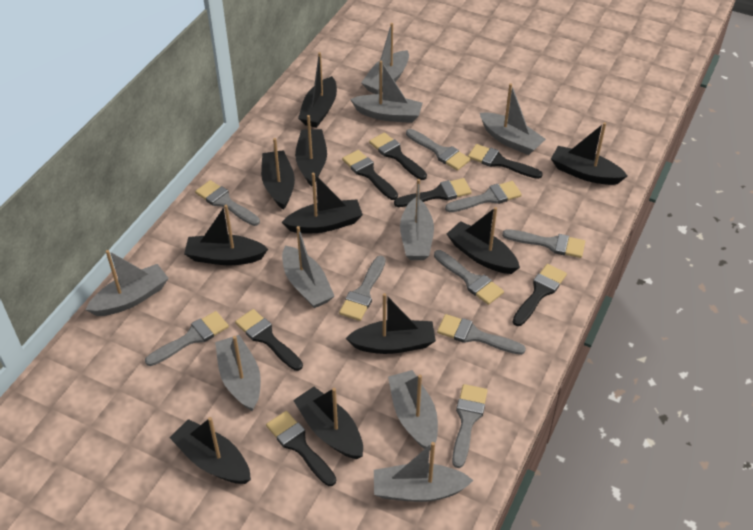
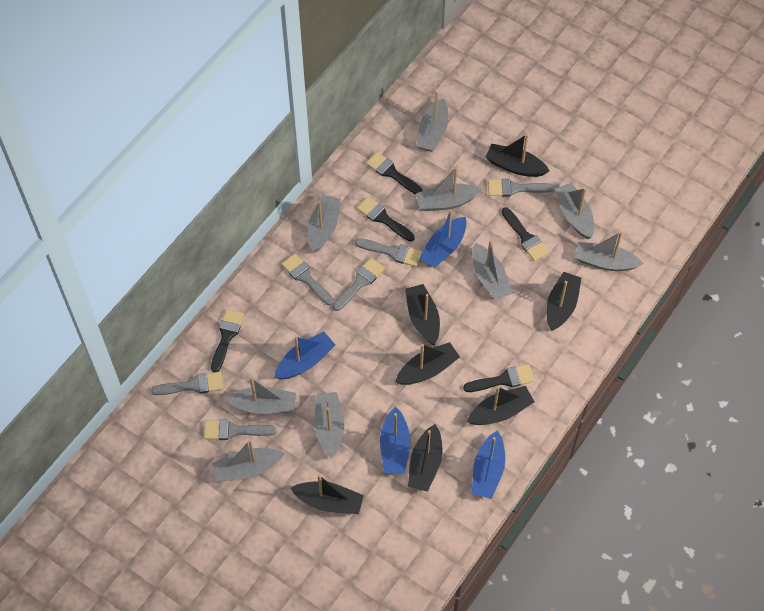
black boat: 10 -> 7
black brush: 7 -> 5
blue boat: 0 -> 4
grey brush: 9 -> 6

